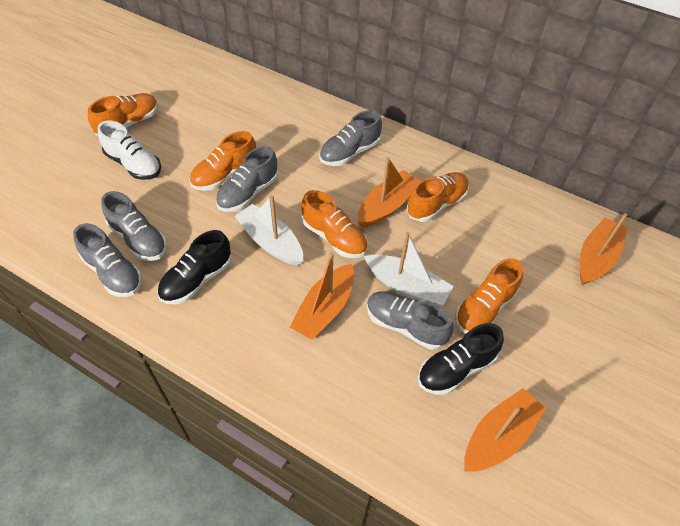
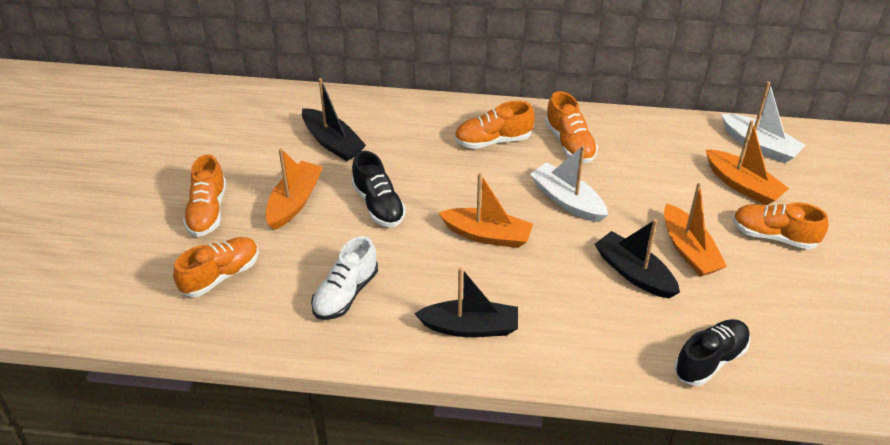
black boat: 0 -> 3
grey shoe: 5 -> 0

